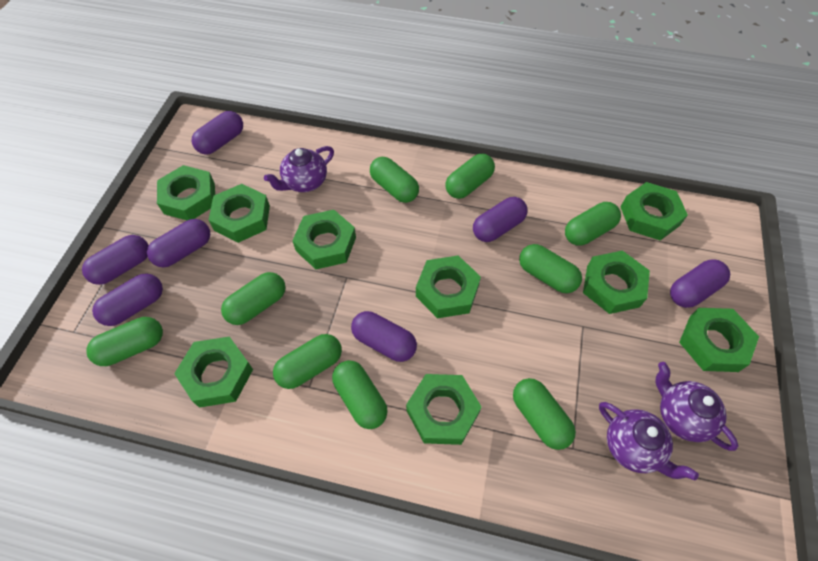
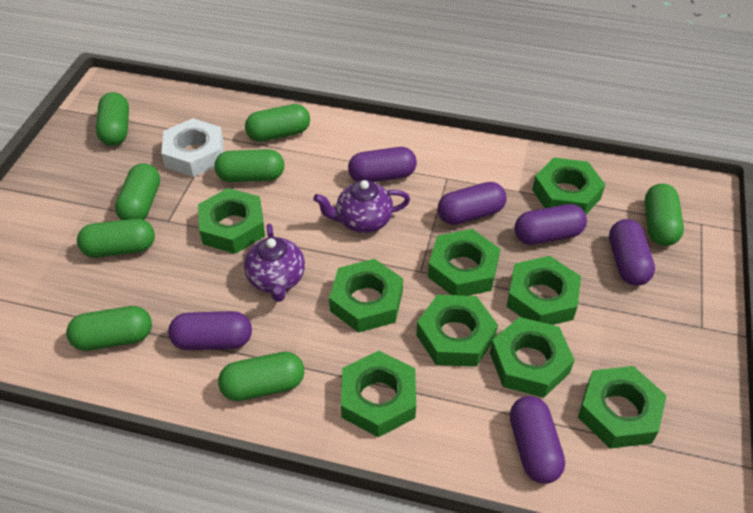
green capsule: 9 -> 8
purple capsule: 7 -> 6
purple teapot: 3 -> 2
white nut: 0 -> 1

